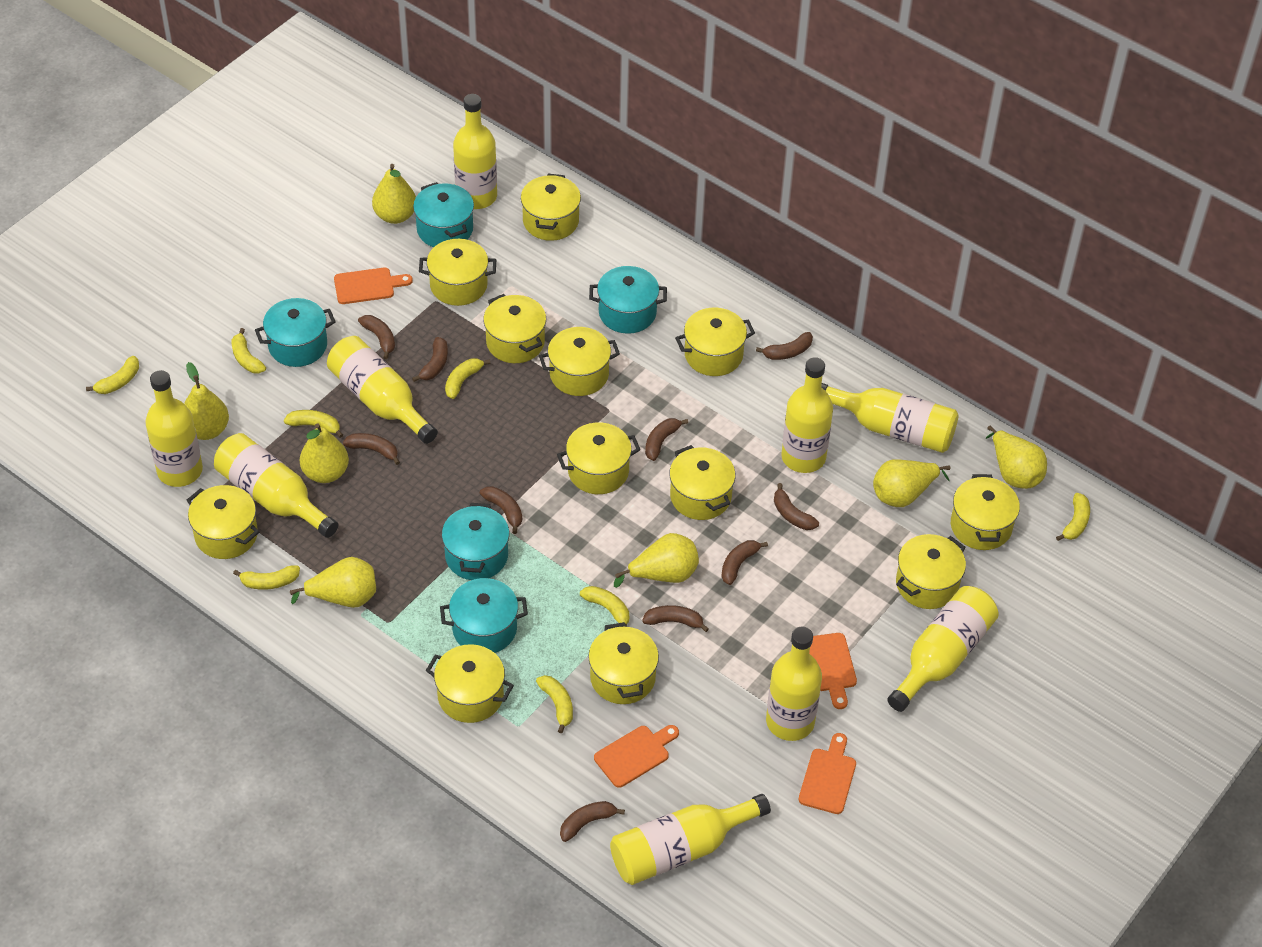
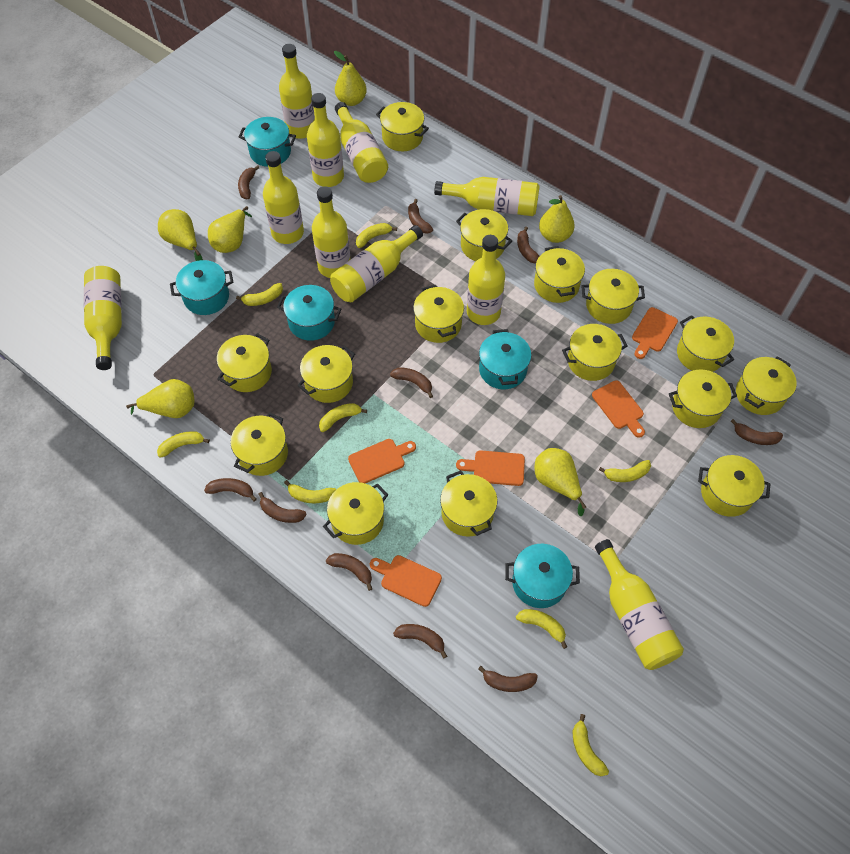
orange cutting board: 4 -> 5
yellow bottle: 9 -> 10
yellow pear: 7 -> 6
yellow pot: 12 -> 15

